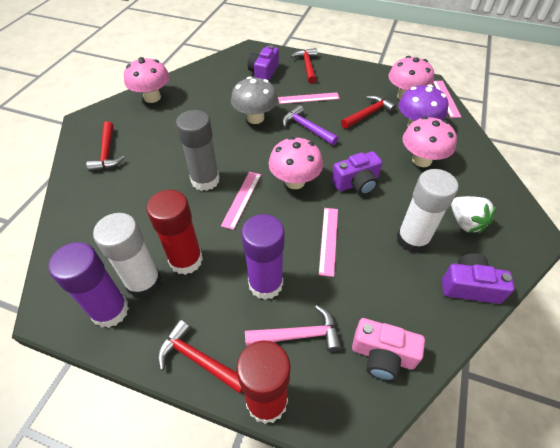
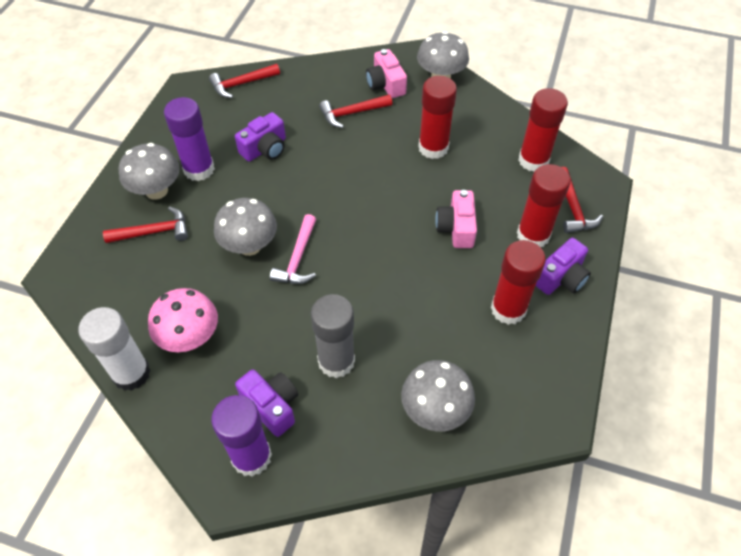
grey mushroom: 1 -> 4
pink camera: 1 -> 2
pink mushroom: 4 -> 1
pink ruler: 4 -> 0
purple hammer: 1 -> 0
purple mushroom: 1 -> 0
red glue stick: 2 -> 4
white glue stick: 2 -> 1
white strawberry: 1 -> 0

